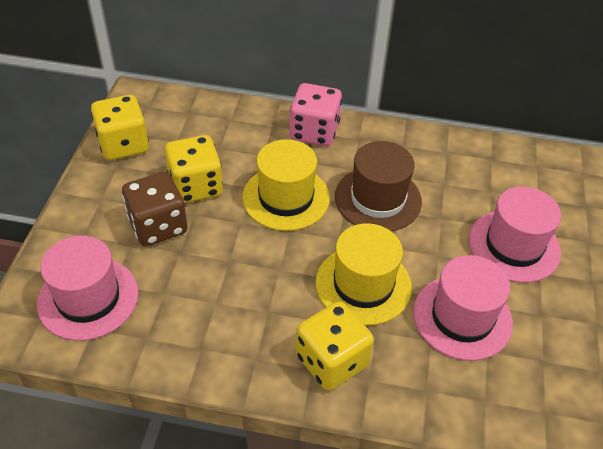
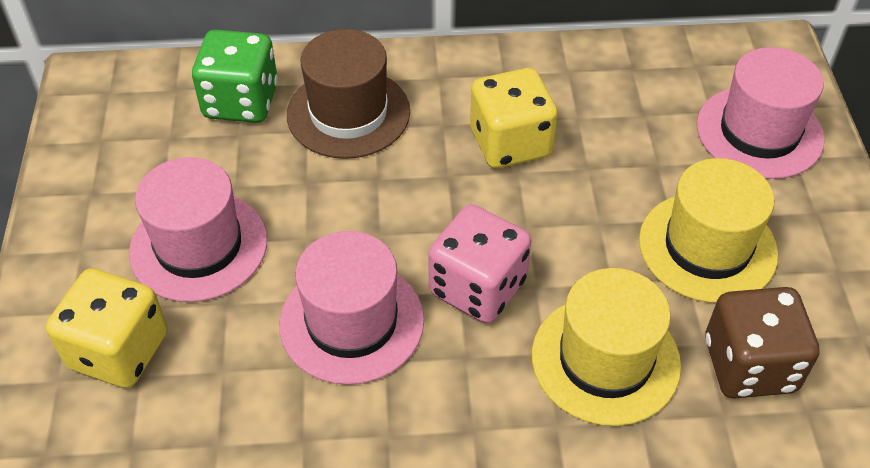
green dice: 0 -> 1
yellow dice: 3 -> 2

